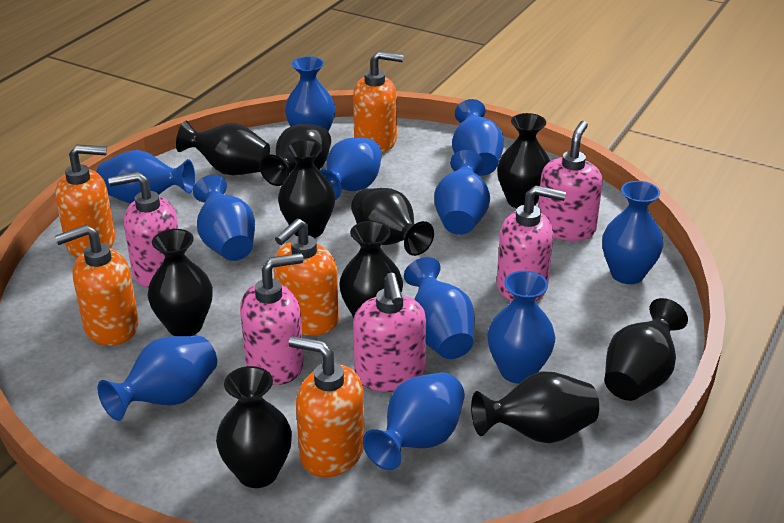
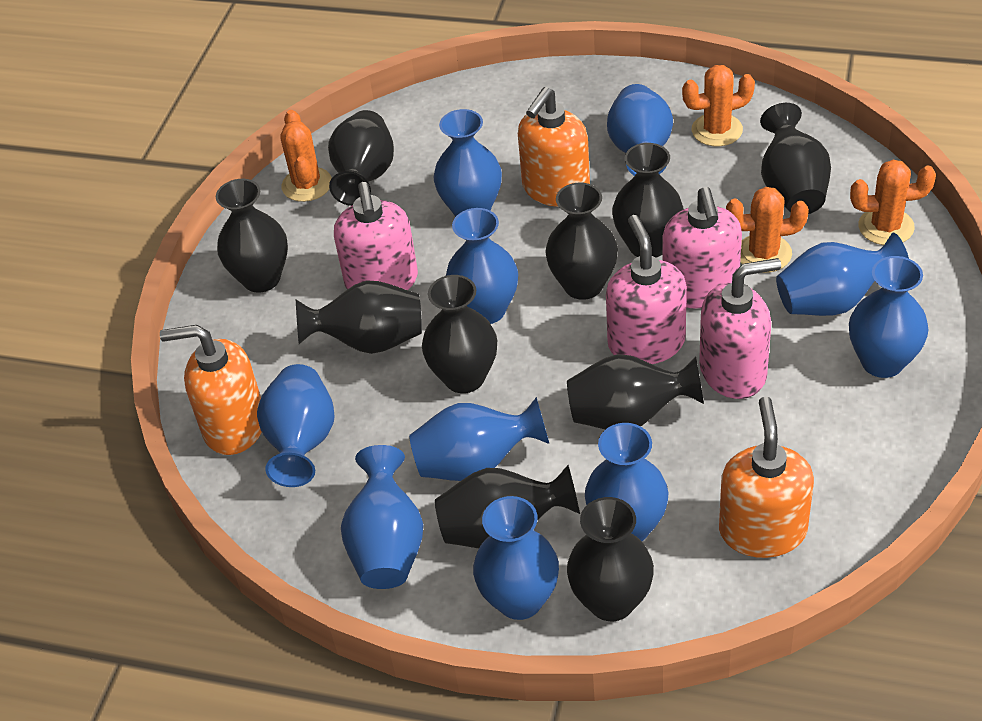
blue vase: 11 -> 10
orange cactus: 0 -> 4
orange soap dispenser: 5 -> 3
pink soap dispenser: 5 -> 4

